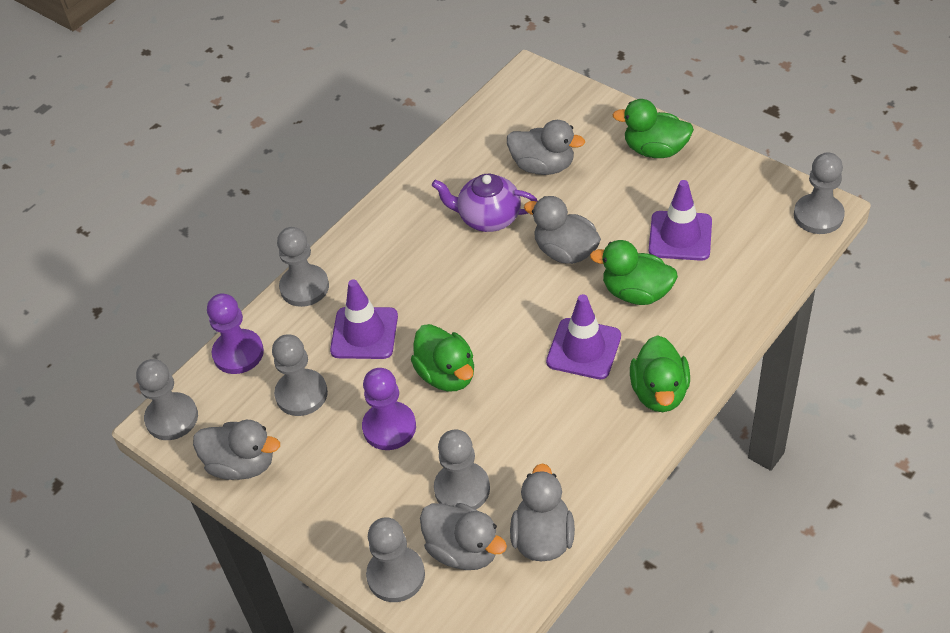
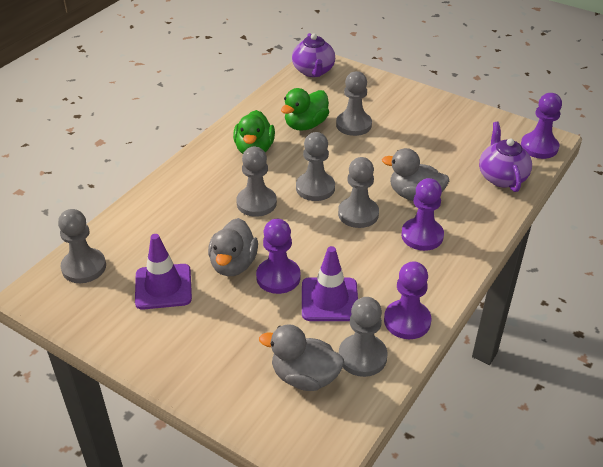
green duck: 4 -> 2
grey duck: 5 -> 3
purple pawn: 2 -> 4
purple teapot: 1 -> 2
purple traffic cone: 3 -> 2

